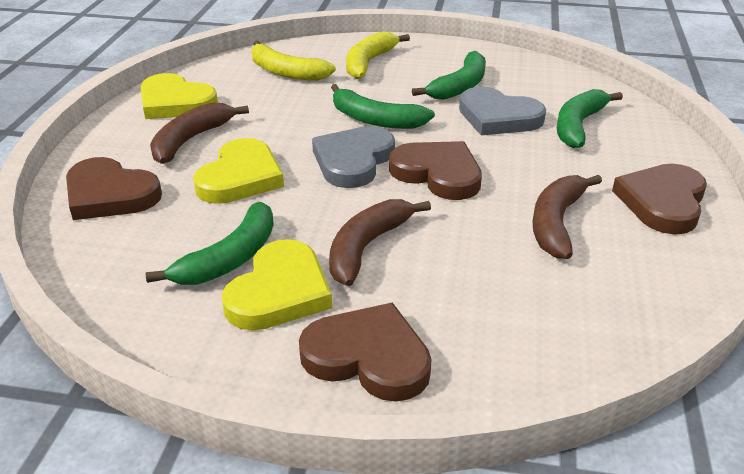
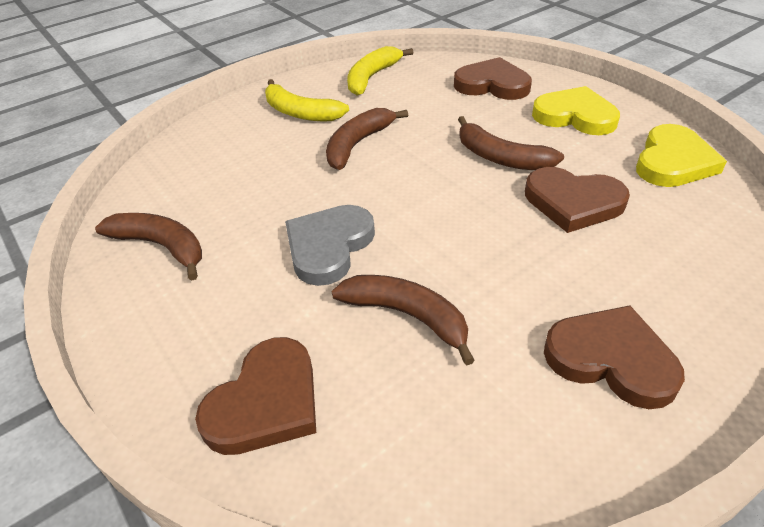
brown banana: 3 -> 4
green banana: 4 -> 0
grey heart: 2 -> 1
yellow heart: 3 -> 2

